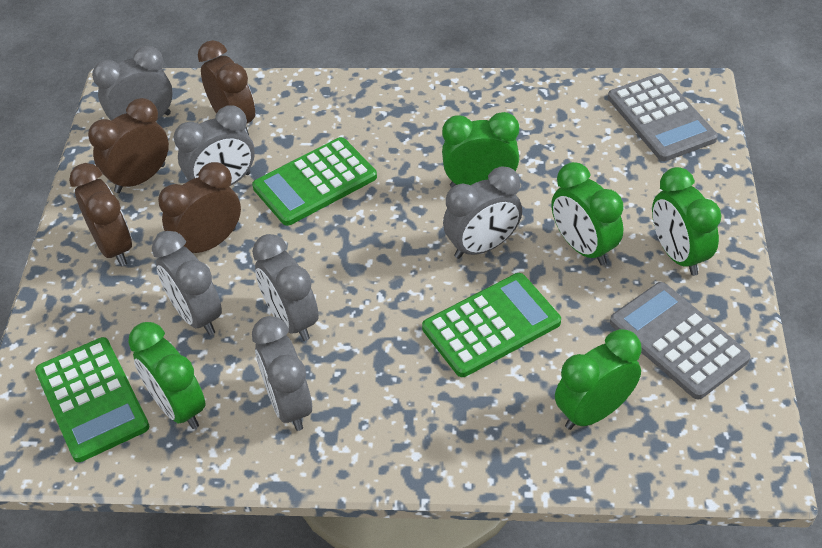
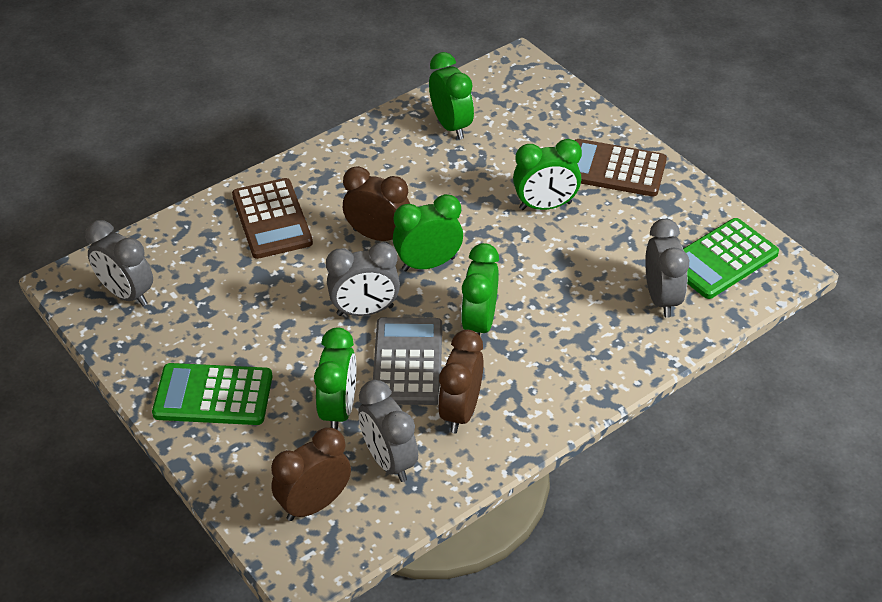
brown calculator: 0 -> 2
brown clock: 4 -> 3
green calculator: 3 -> 2
grey calculator: 2 -> 1
grey clock: 6 -> 4

